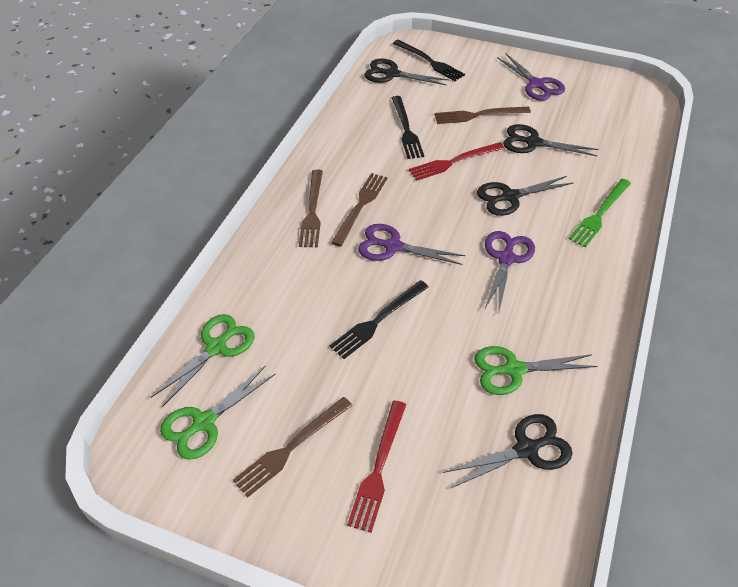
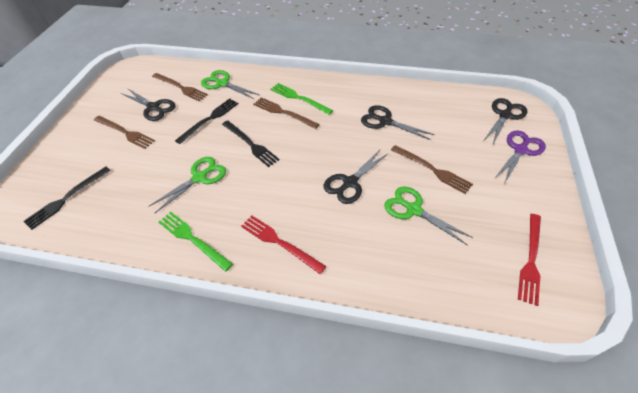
green fork: 1 -> 2
purple scissors: 3 -> 1

